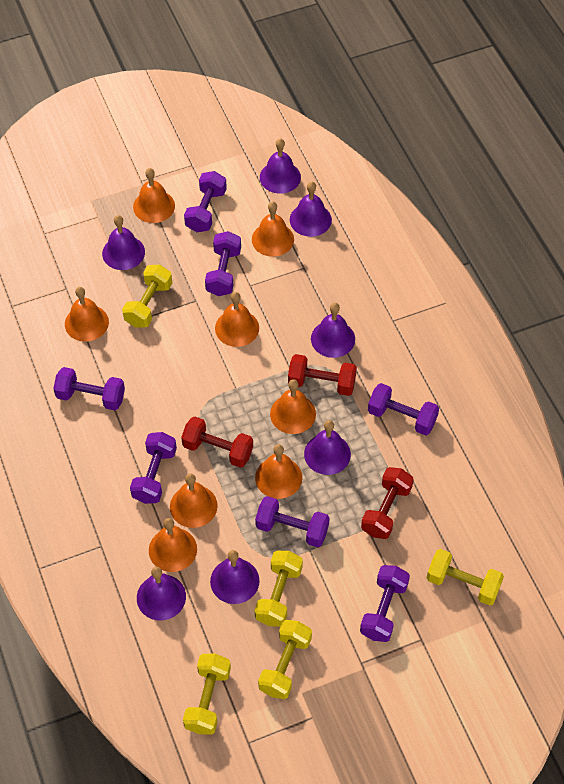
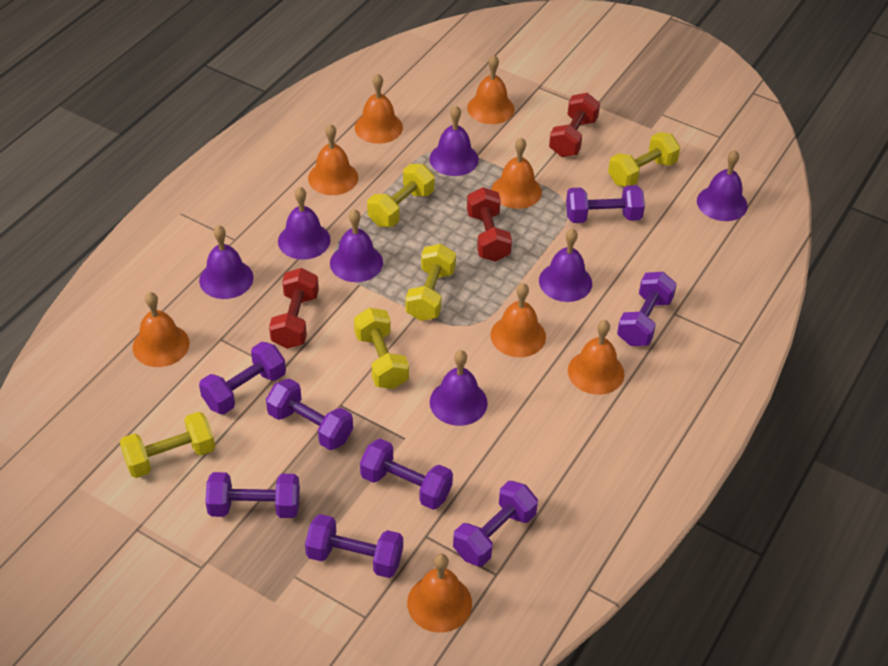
purple dumbbell: 7 -> 8

